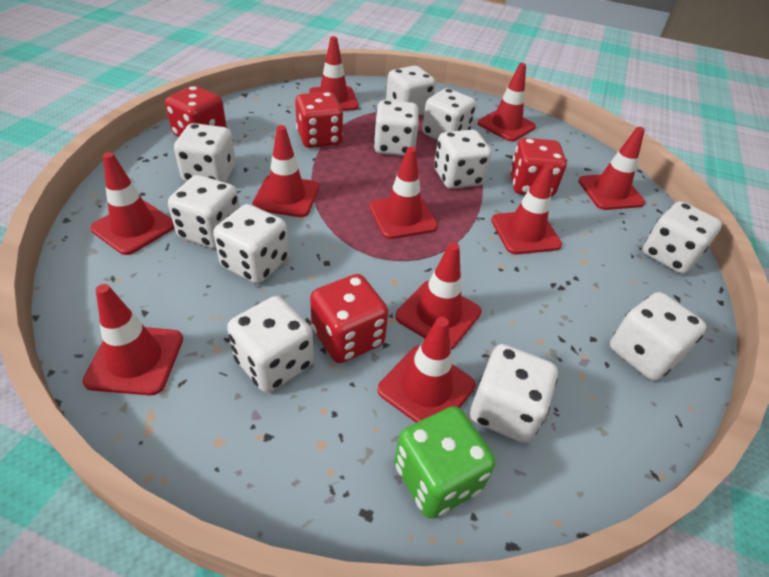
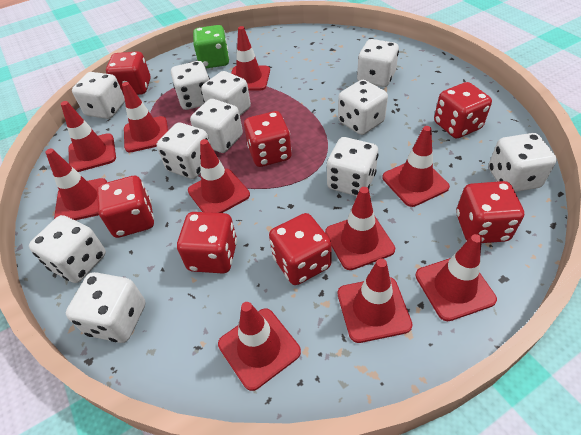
red dice: 4 -> 7

